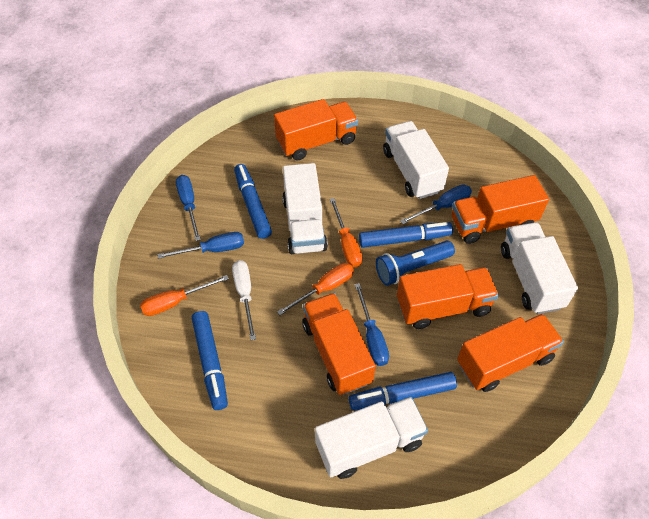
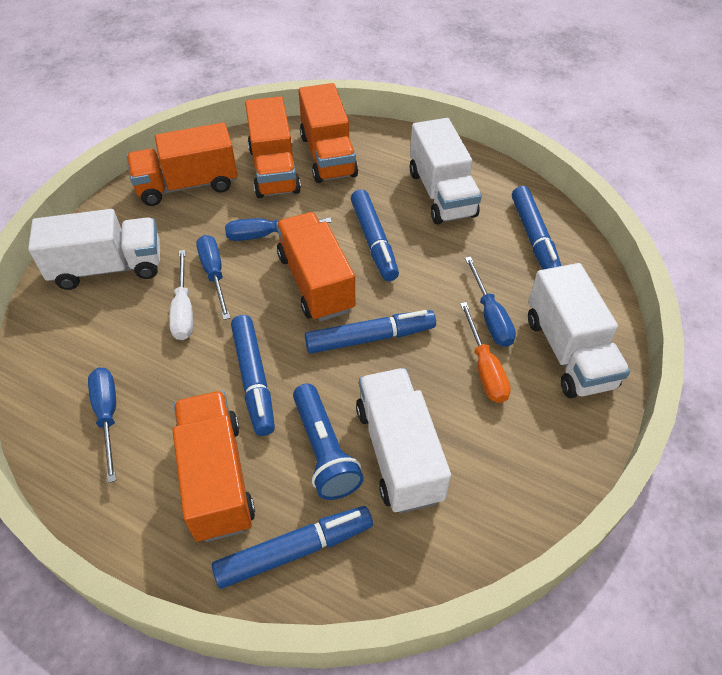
blue marker: 4 -> 5
orange screwdriver: 3 -> 1

